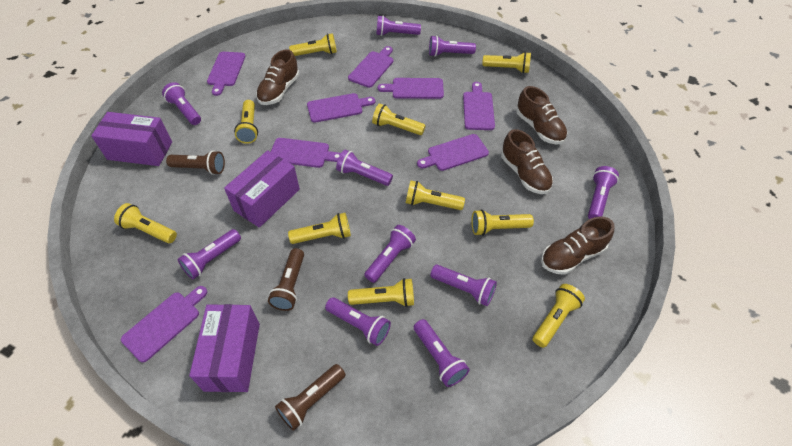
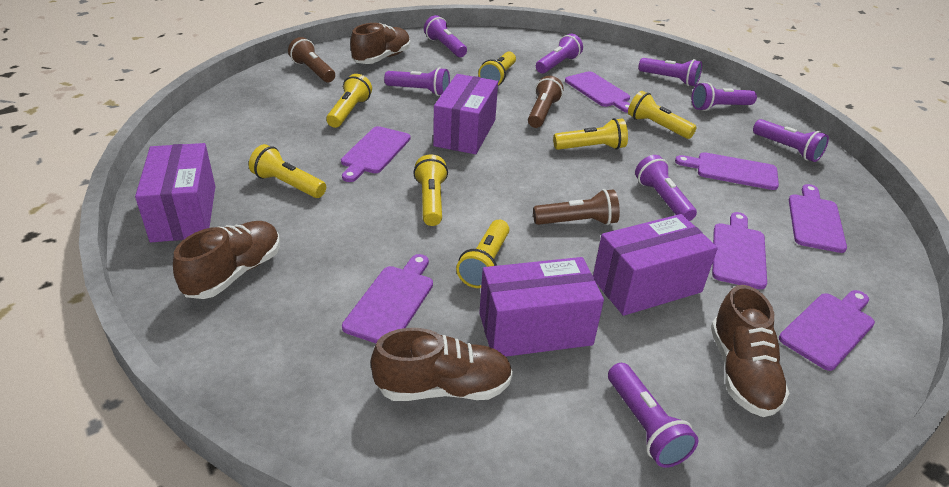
purple box: 3 -> 4
purple cutting board: 8 -> 7
purple flashlight: 10 -> 8
yellow flashlight: 10 -> 7

